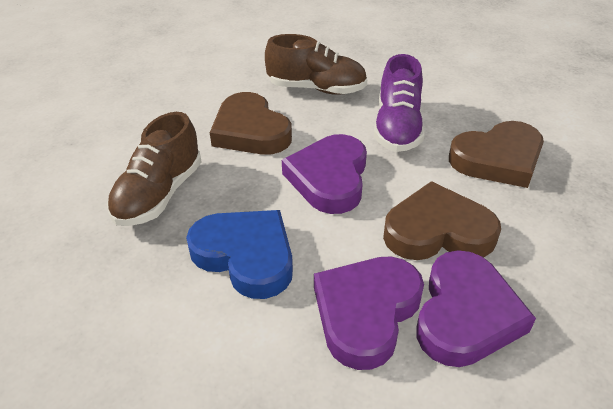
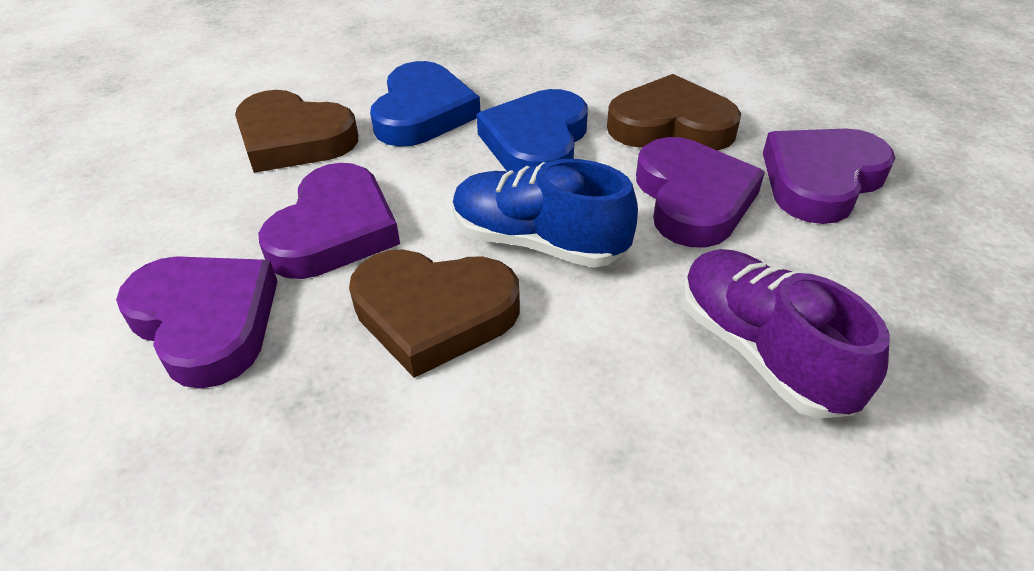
blue heart: 1 -> 2
blue shoe: 0 -> 1
brown shoe: 2 -> 0
purple heart: 3 -> 4

